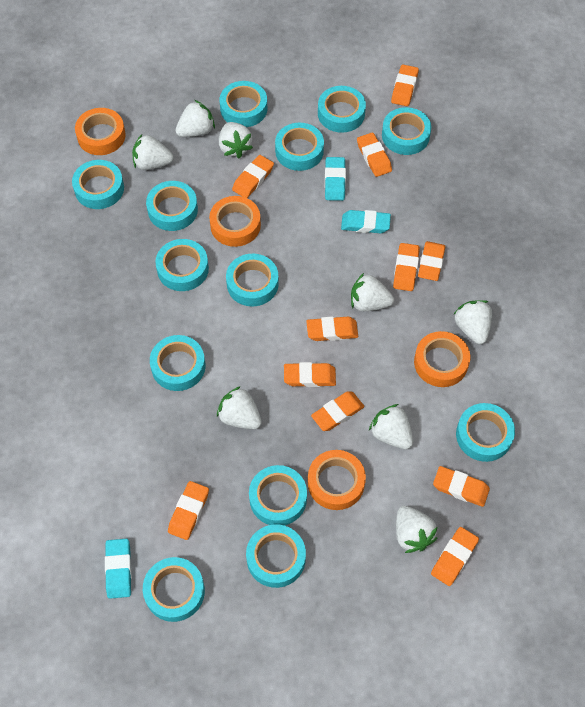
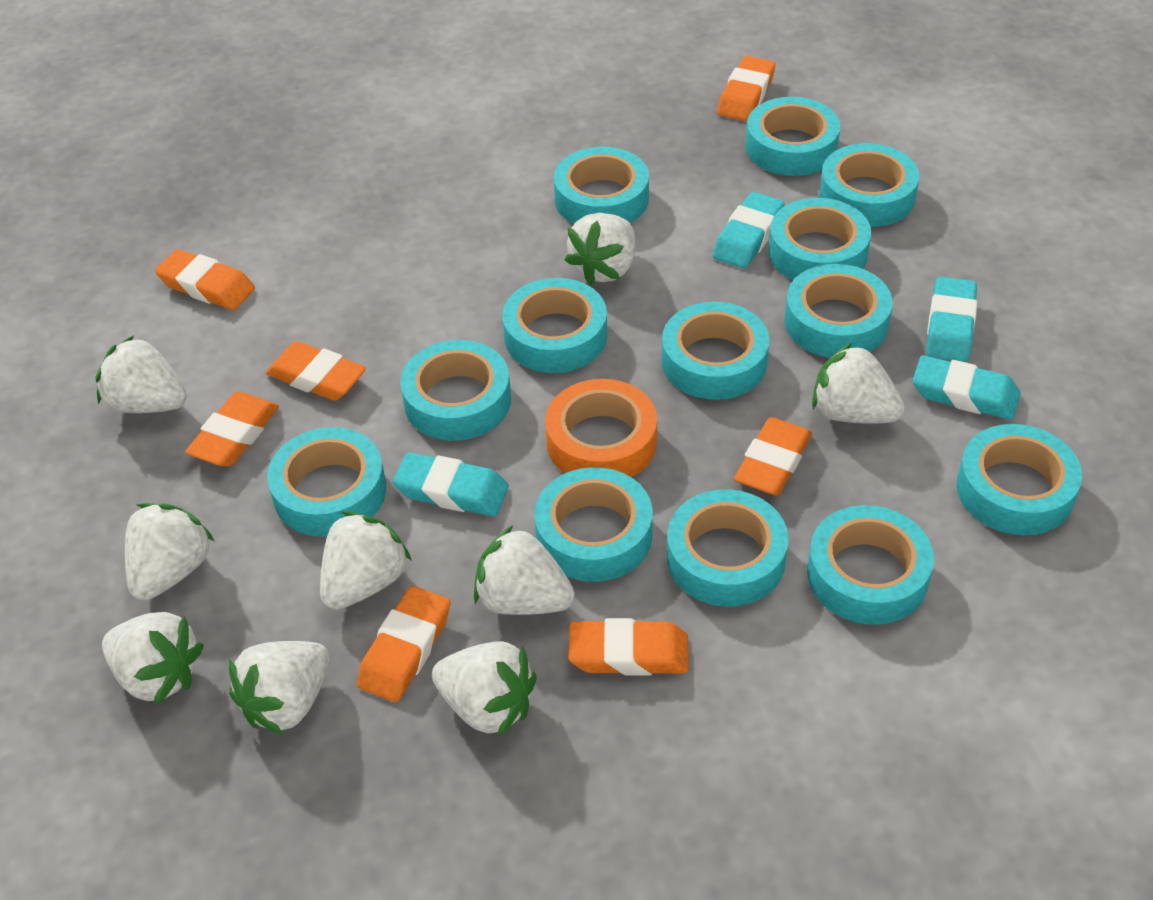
orange eraser: 11 -> 7
orange tape: 4 -> 1
turquoise eraser: 3 -> 4
white strawberry: 8 -> 9

